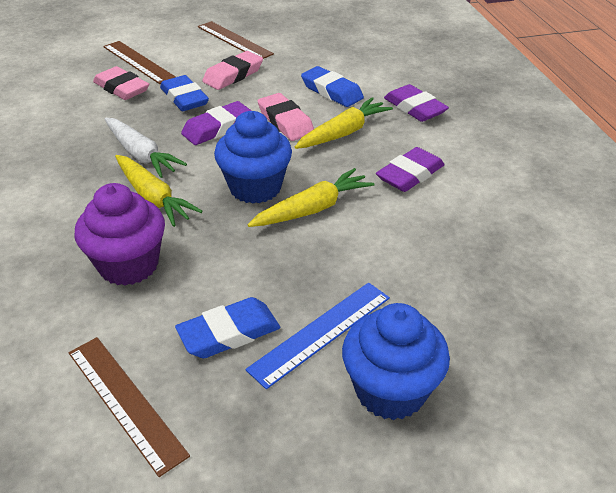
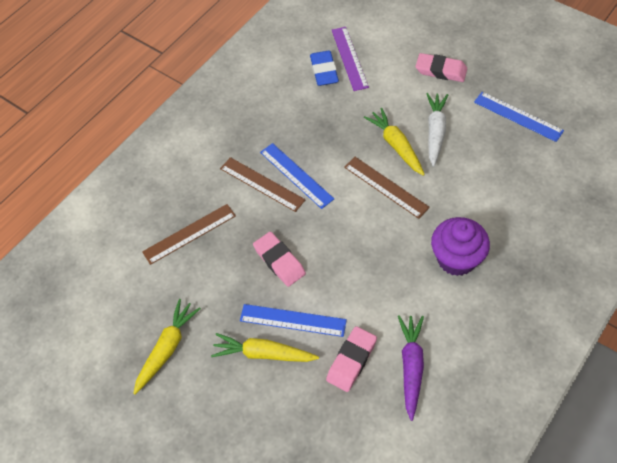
blue cupcake: 2 -> 0
blue eraser: 3 -> 1
blue ruler: 1 -> 3
purple carrot: 0 -> 1
purple eraser: 3 -> 0
purple ruler: 0 -> 1

